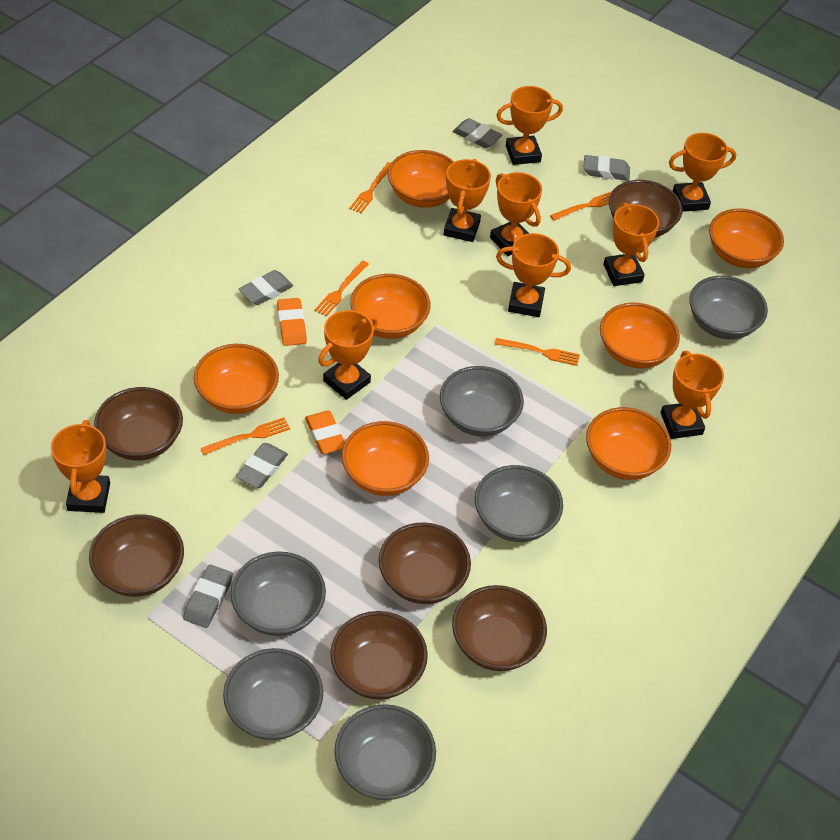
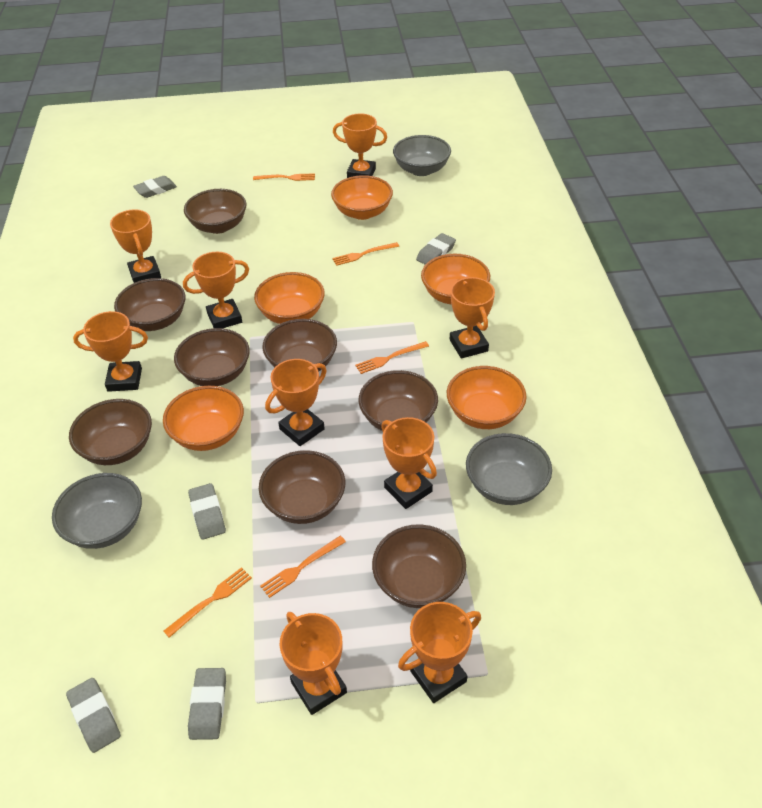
brown bowl: 6 -> 8
grey bowl: 6 -> 3
orange bowl: 7 -> 5
orange eraser: 2 -> 0

